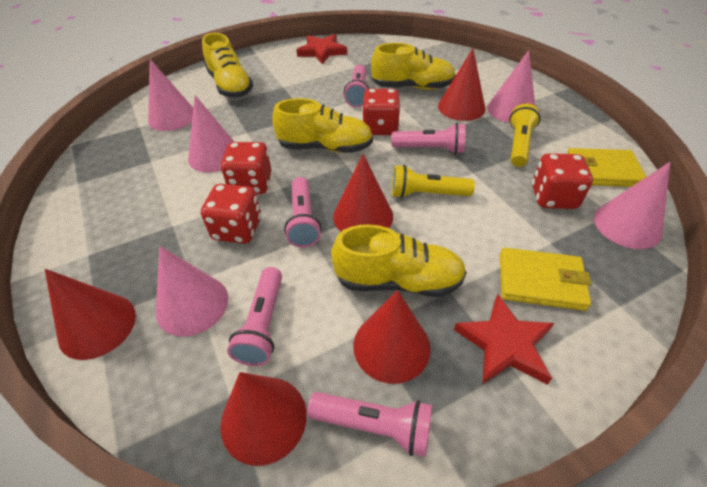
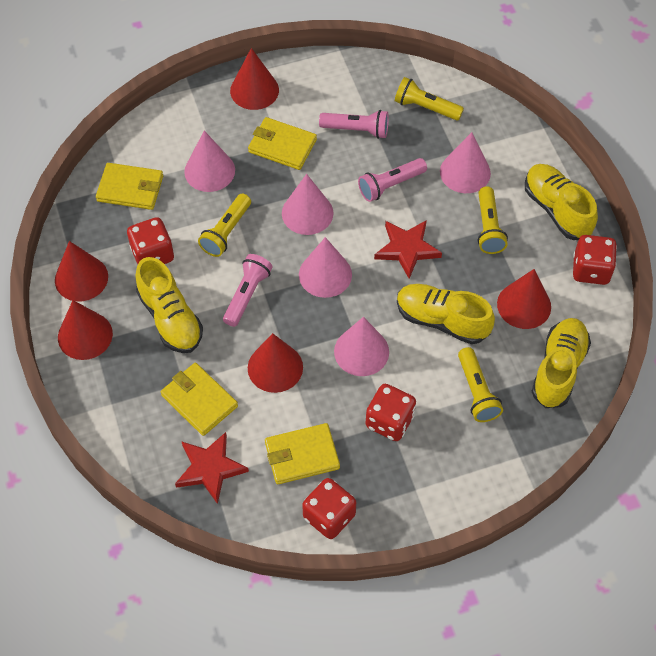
pink flashlight: 5 -> 3
yellow flashlight: 2 -> 4
yellow wallet: 2 -> 4

